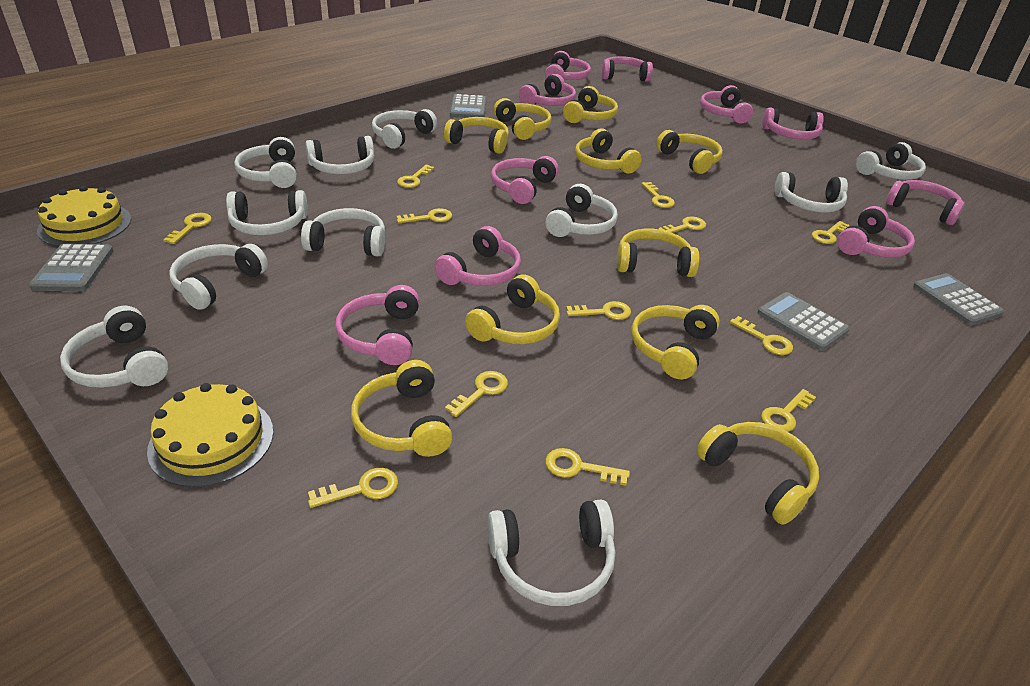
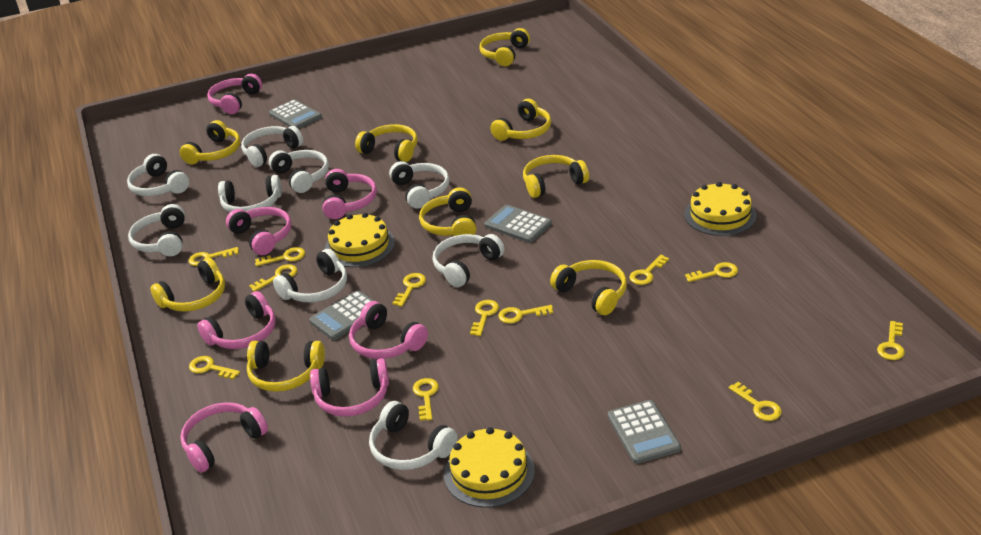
pink headphones: 10 -> 7
white headphones: 11 -> 9
yellow cake: 2 -> 3
yellow headphones: 10 -> 9

